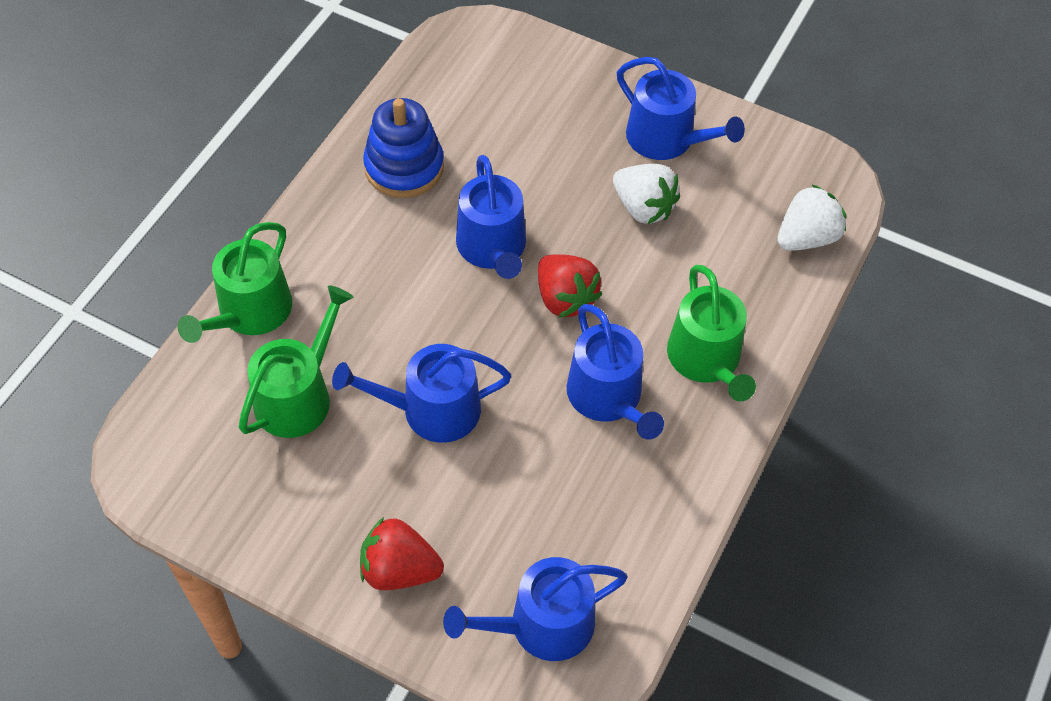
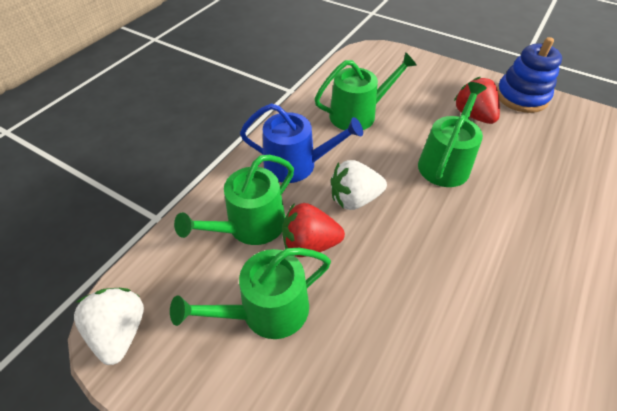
blue watering can: 5 -> 1
green watering can: 3 -> 4

